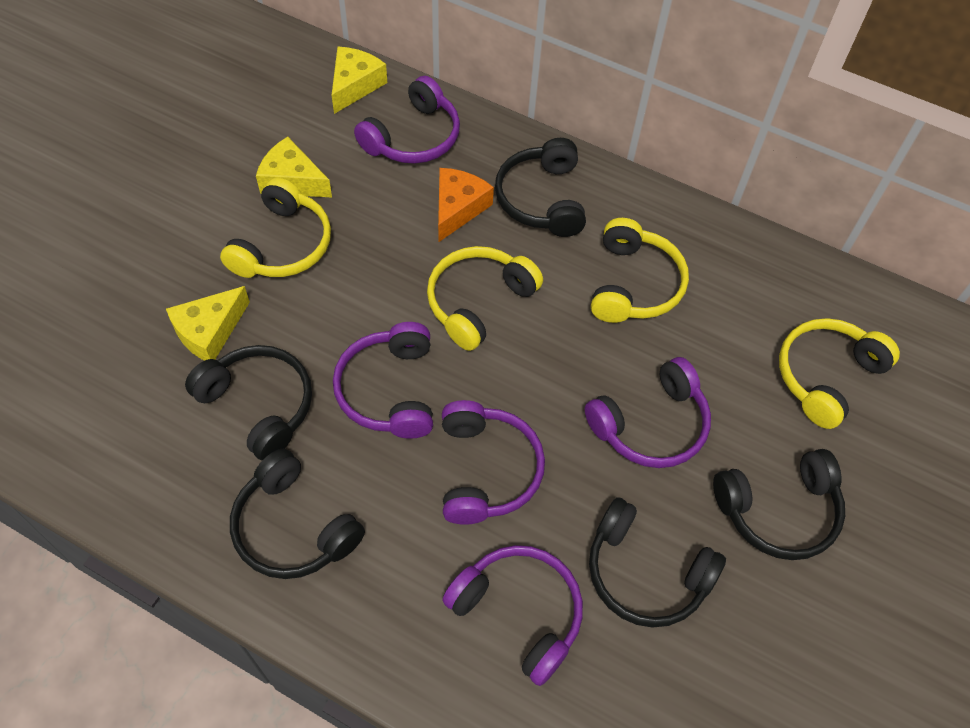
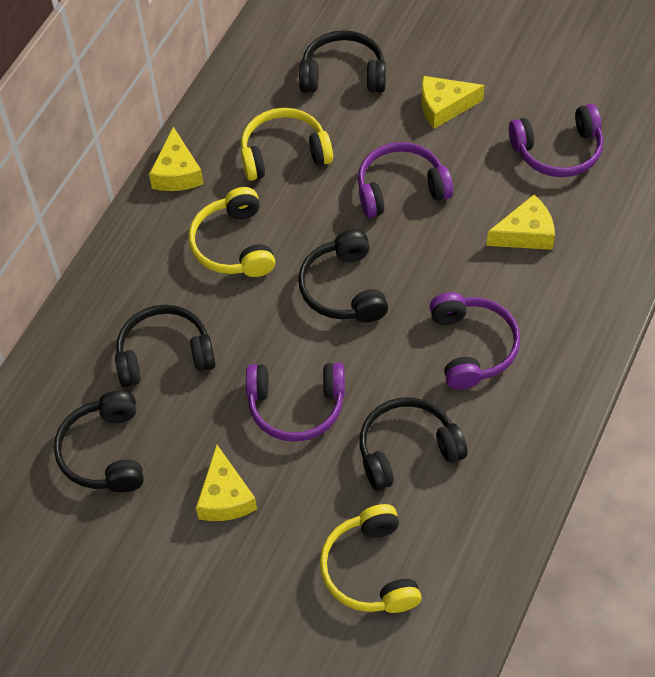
orange cheese: 1 -> 0
purple headphones: 5 -> 4
yellow cheese: 3 -> 4
yellow headphones: 4 -> 3

